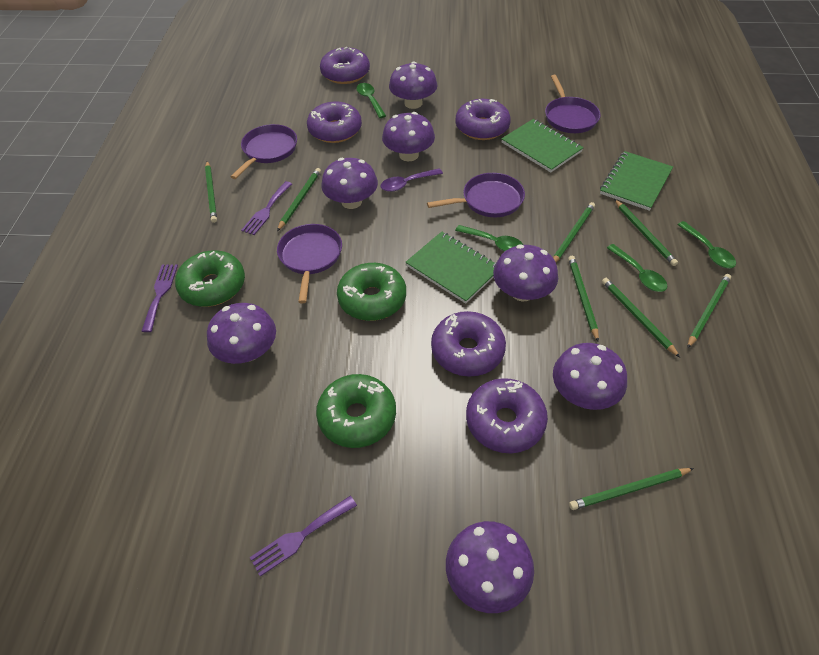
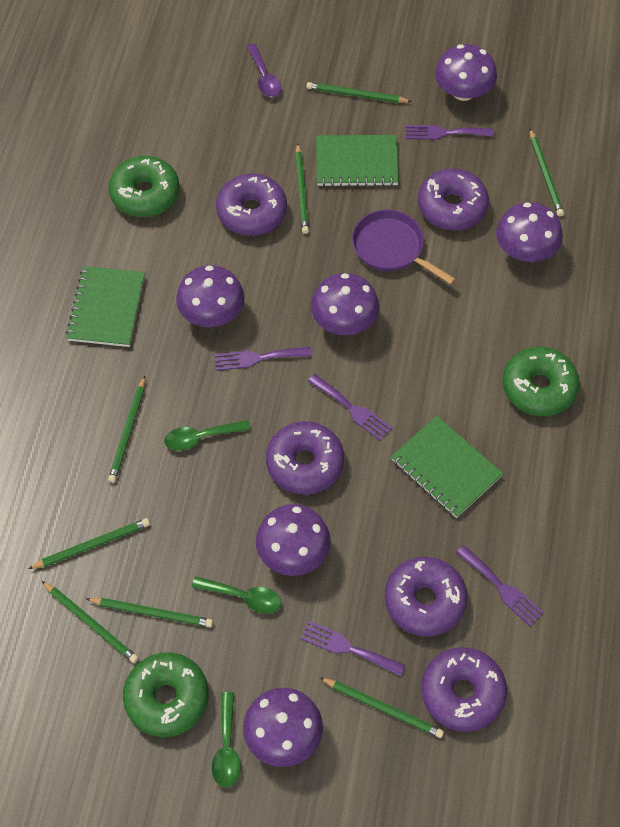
green spoon: 4 -> 3
purple fork: 3 -> 5
purple mushroom: 7 -> 6
purple pan: 4 -> 1

